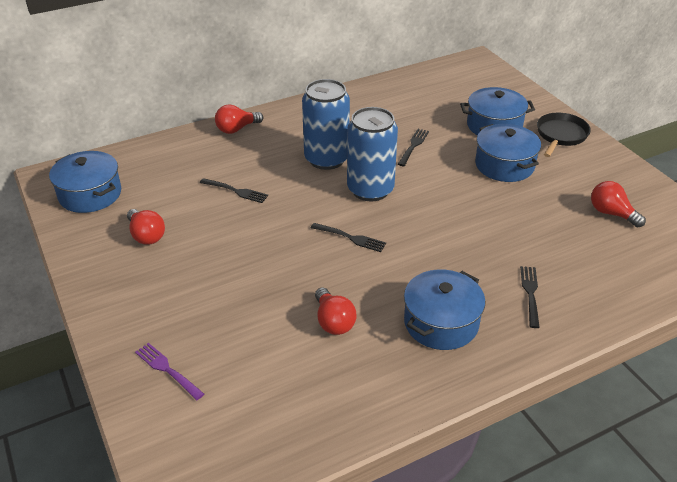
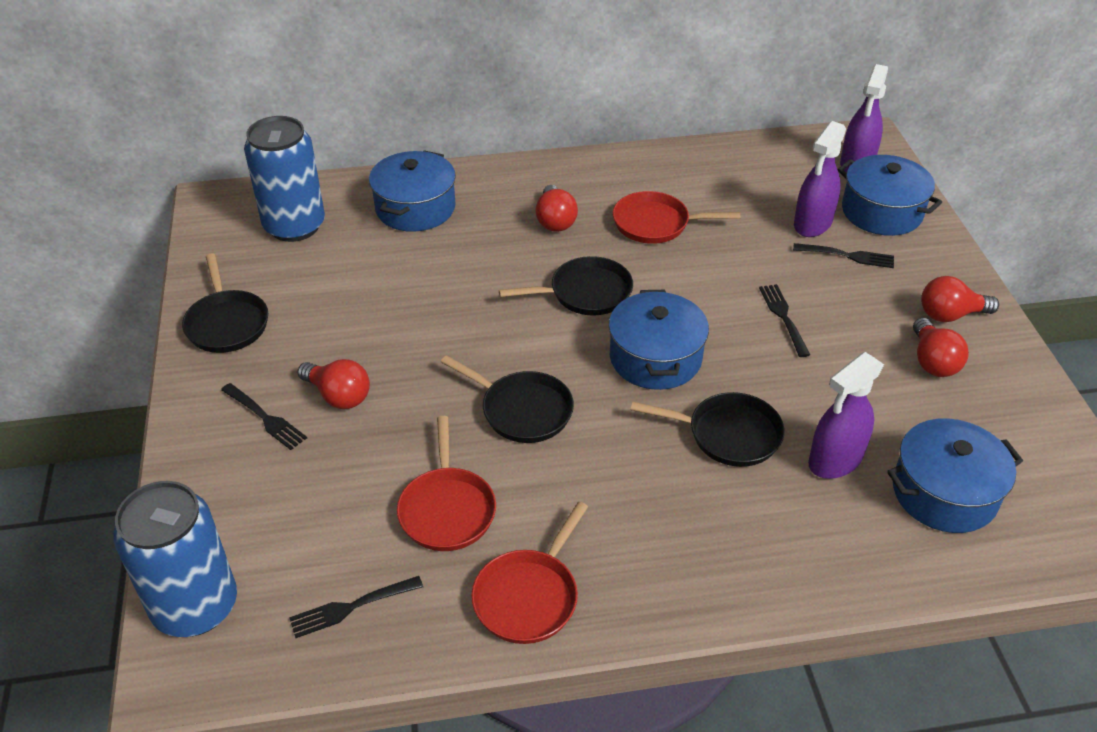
black pan: 1 -> 4
purple fork: 1 -> 0
purple spray bottle: 0 -> 3
red pan: 0 -> 3

